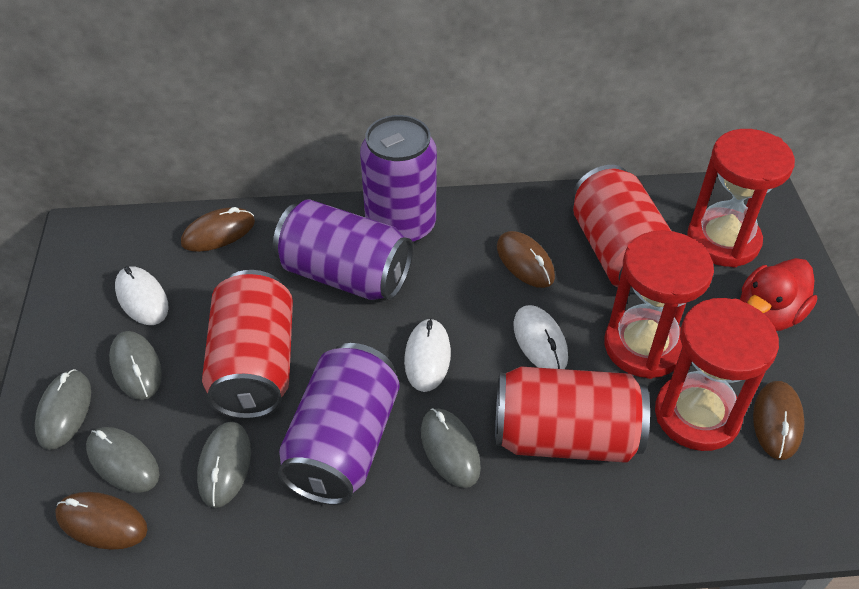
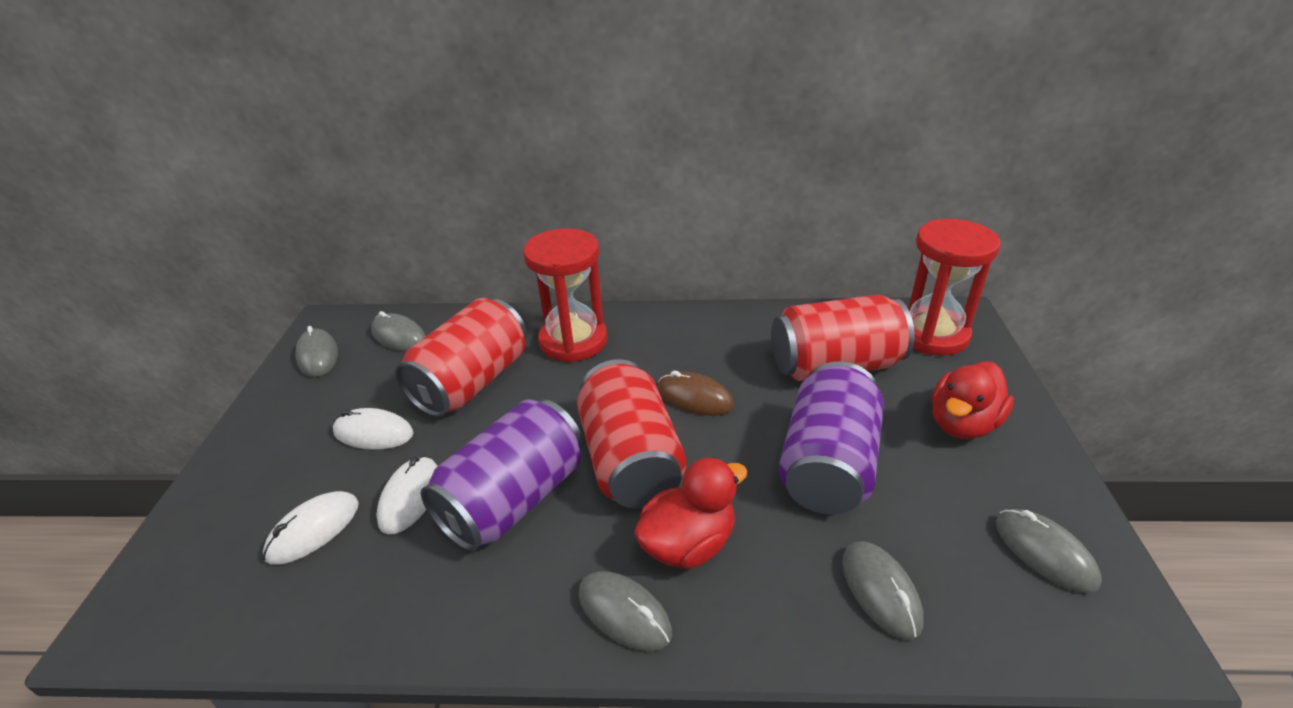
brown mouse: 4 -> 1
purple can: 3 -> 2
red duck: 1 -> 2
red hourglass: 3 -> 2

